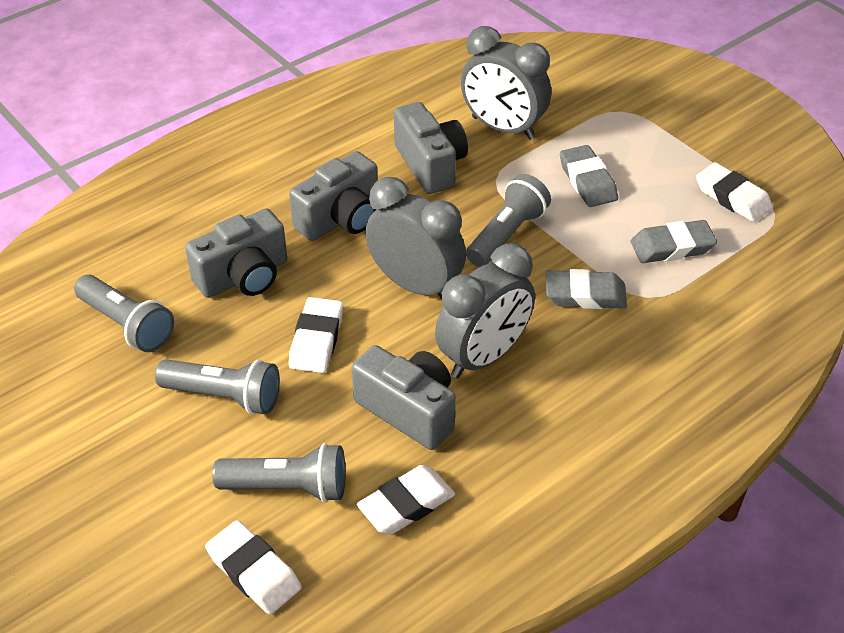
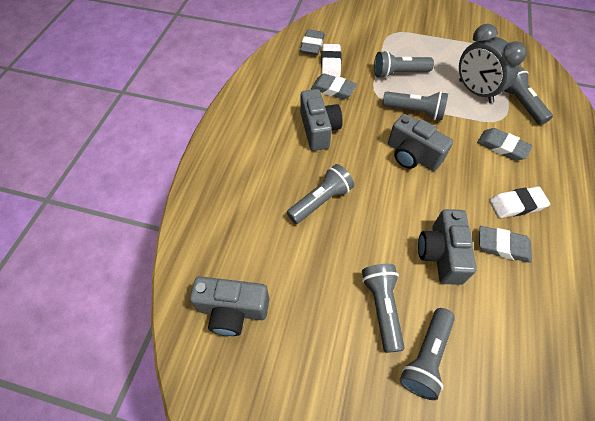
grey clock: 3 -> 1
grey eraser: 3 -> 4
grey flashlight: 4 -> 6
white eraser: 4 -> 2

